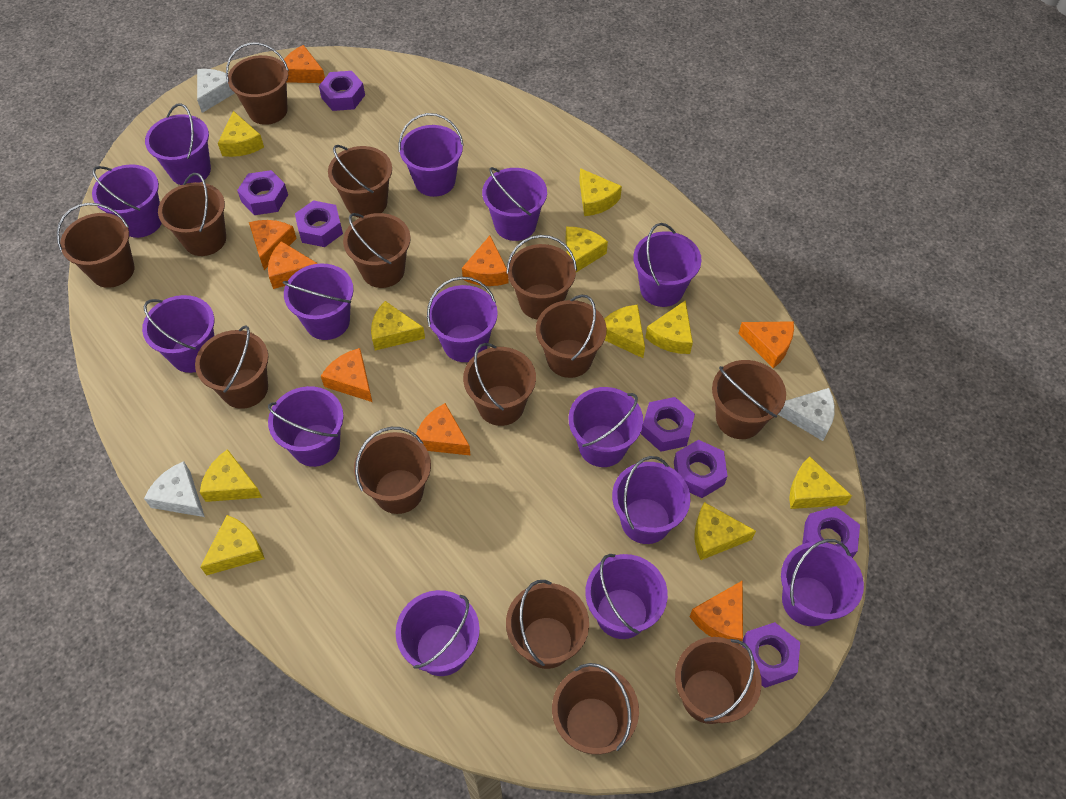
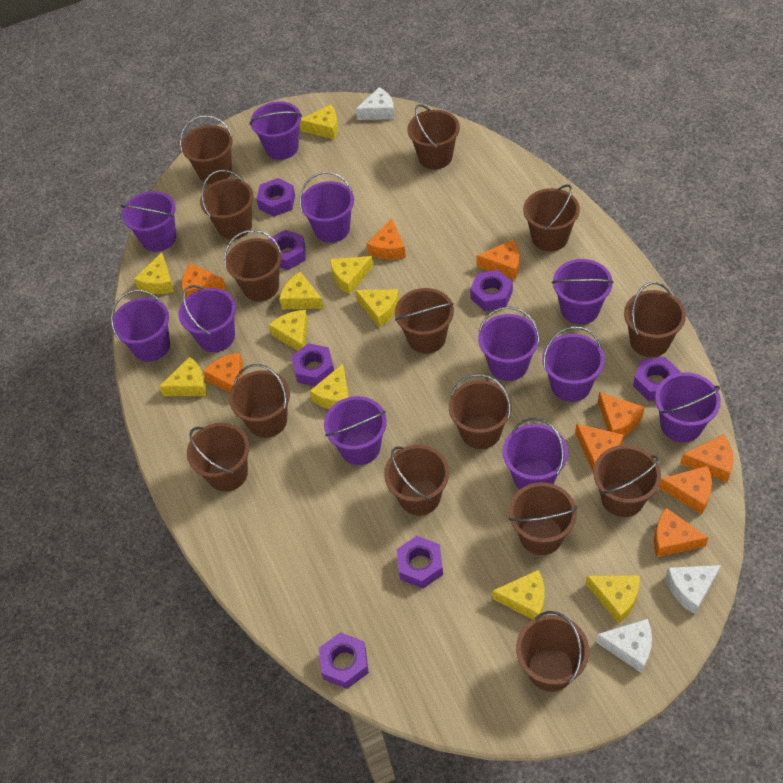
orange cheese: 8 -> 9
purple bucket: 14 -> 11

